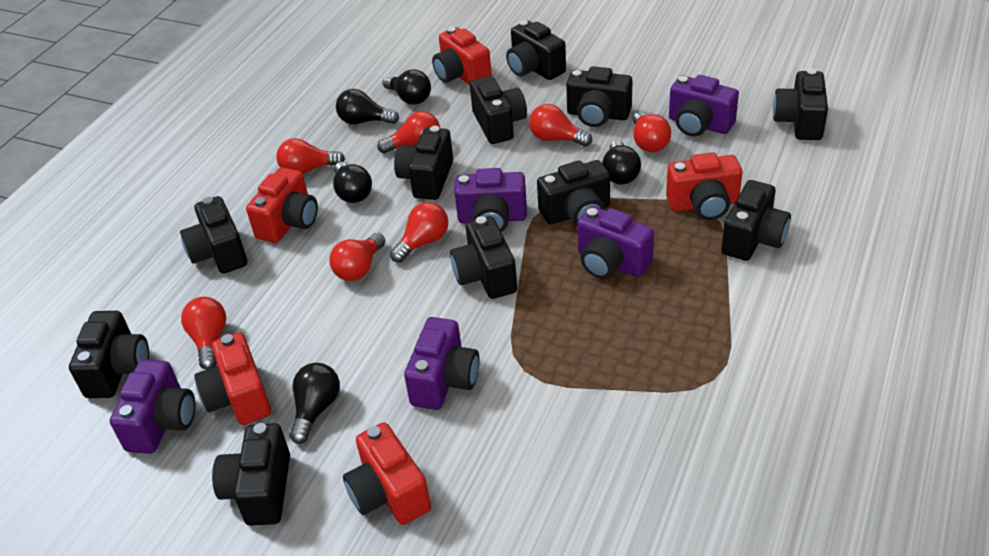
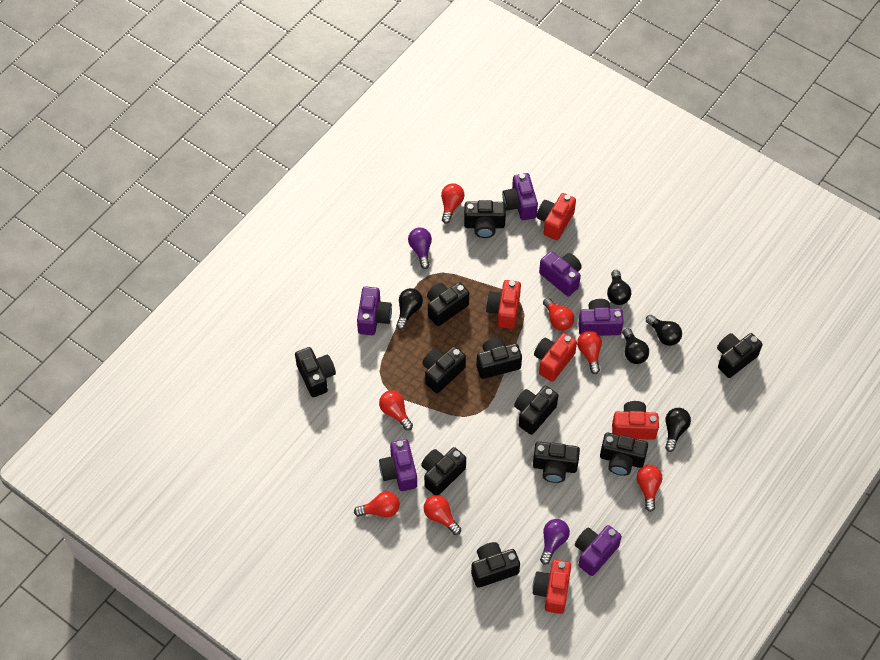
purple camera: 5 -> 6
purple light bulb: 0 -> 2

